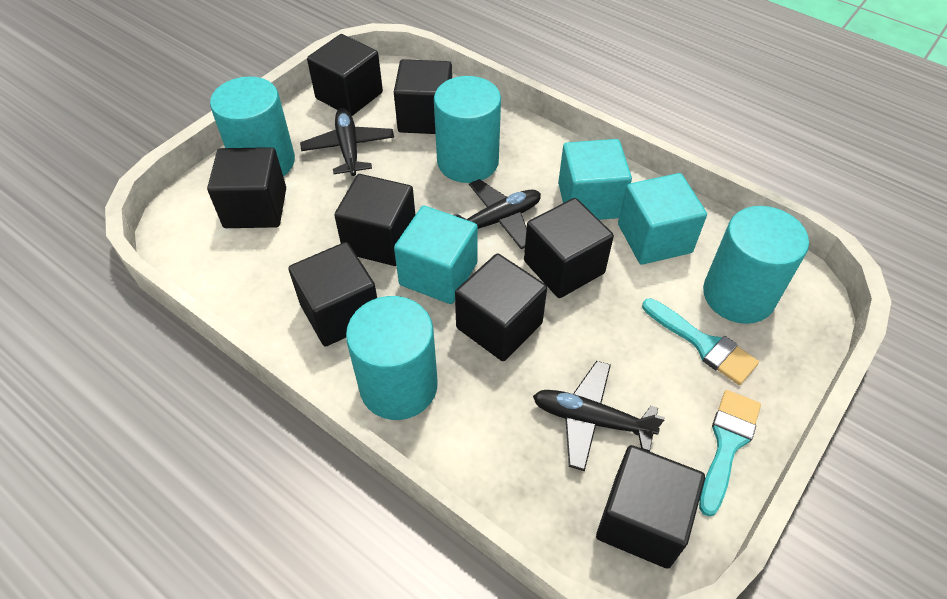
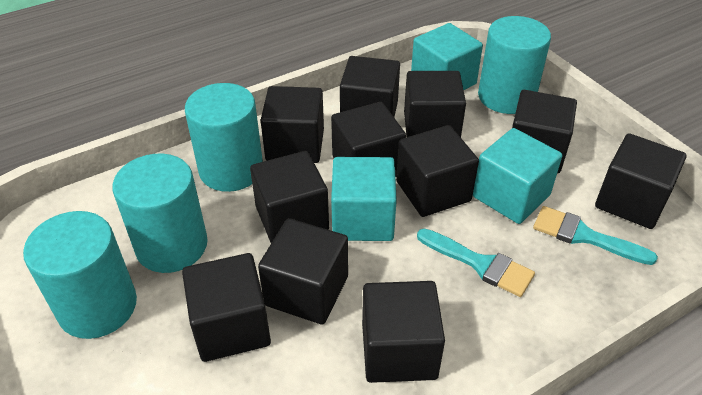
black cube: 8 -> 11
black plane: 3 -> 0

